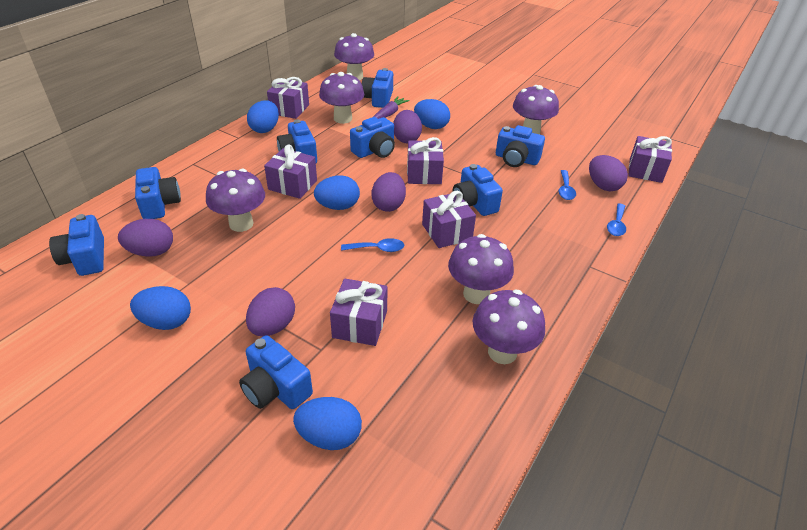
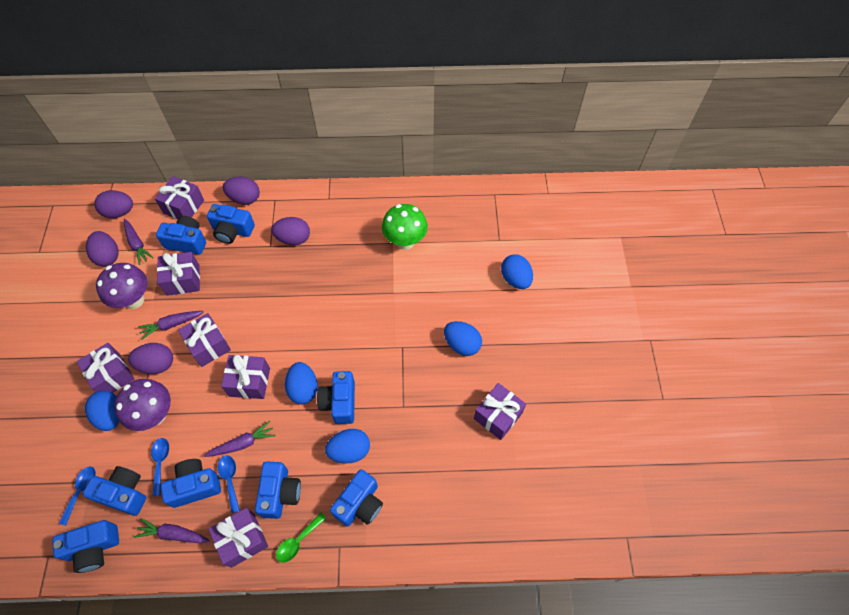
green mushroom: 0 -> 1
green spoon: 0 -> 1
purple carrot: 1 -> 4
purple gift: 6 -> 7
purple mushroom: 6 -> 2

